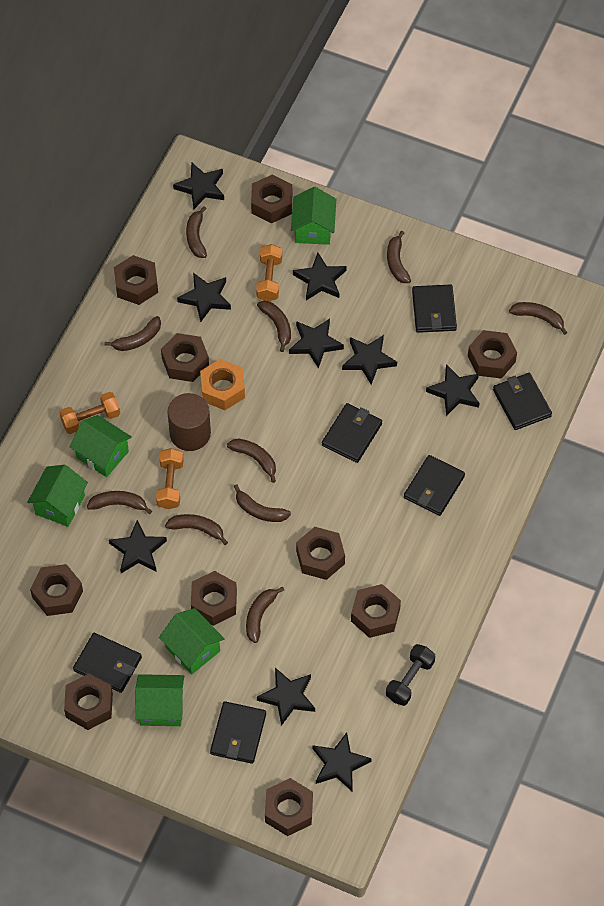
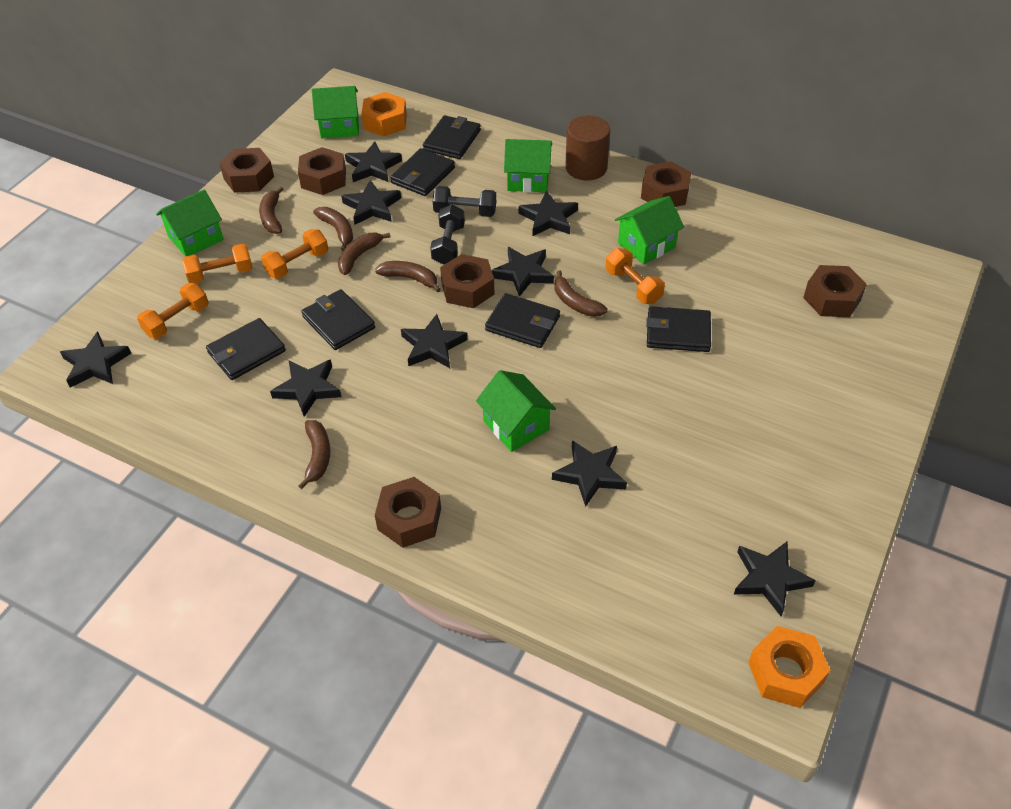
black dumbbell: 1 -> 2
brown banana: 10 -> 6
brown nut: 10 -> 6
orange dumbbell: 3 -> 4
orange nut: 1 -> 2

